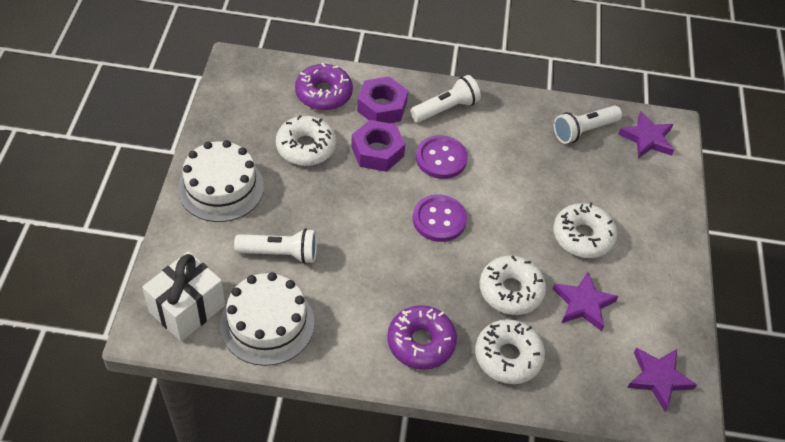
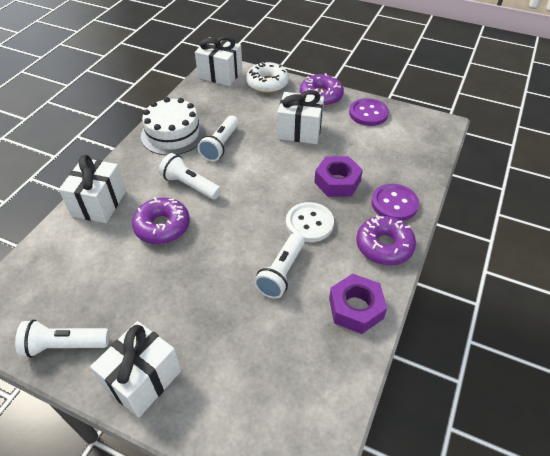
purple donut: 2 -> 3
purple star: 3 -> 0
white button: 0 -> 1
white cake: 2 -> 1
white donut: 4 -> 1
white flashlight: 3 -> 4
white gift: 1 -> 4

